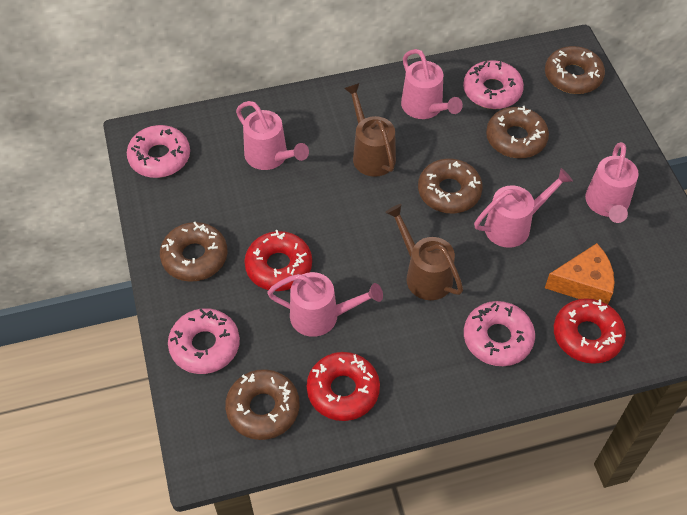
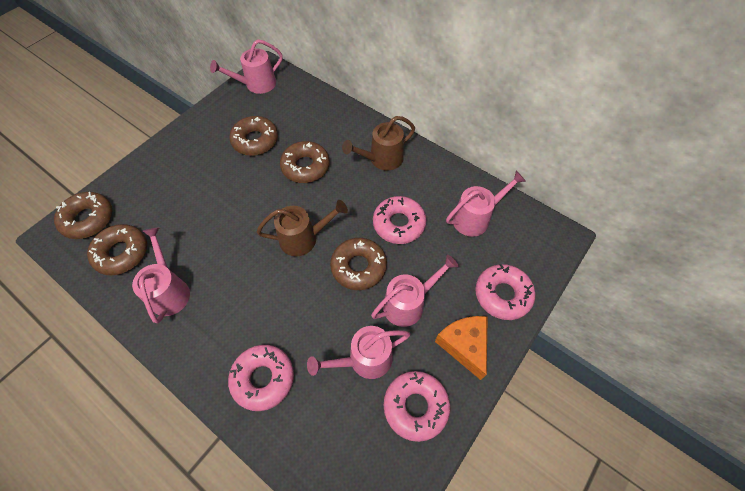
red donut: 3 -> 0

